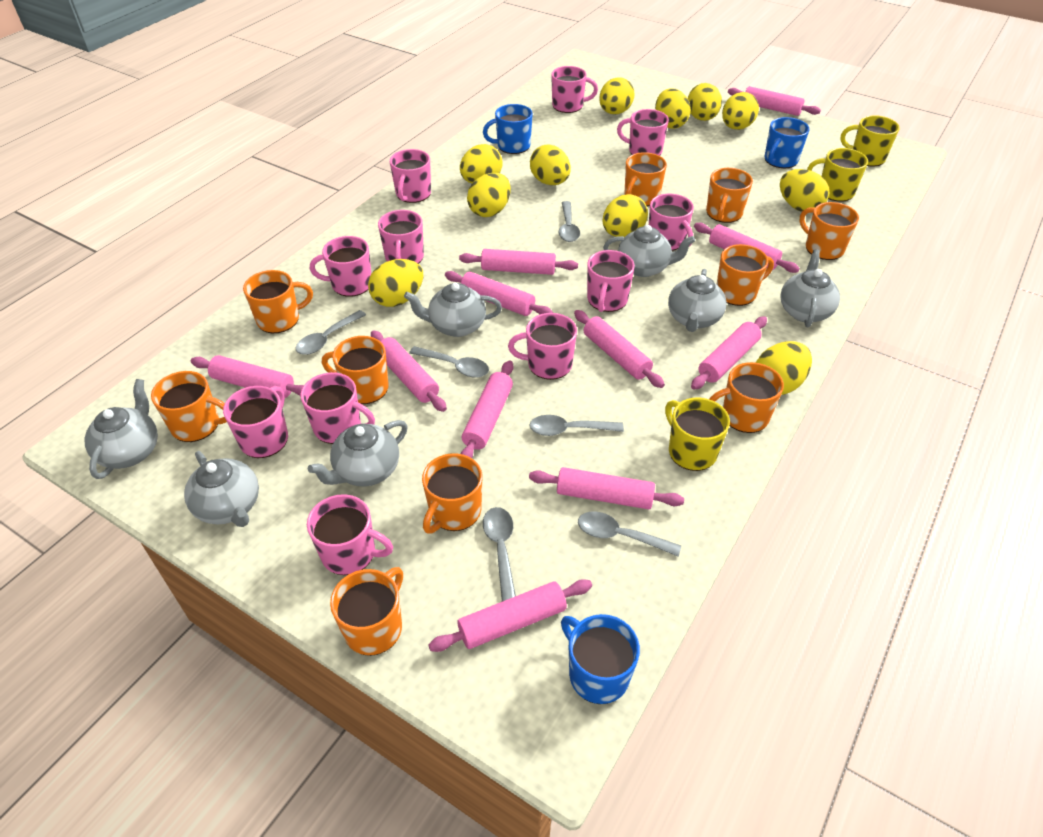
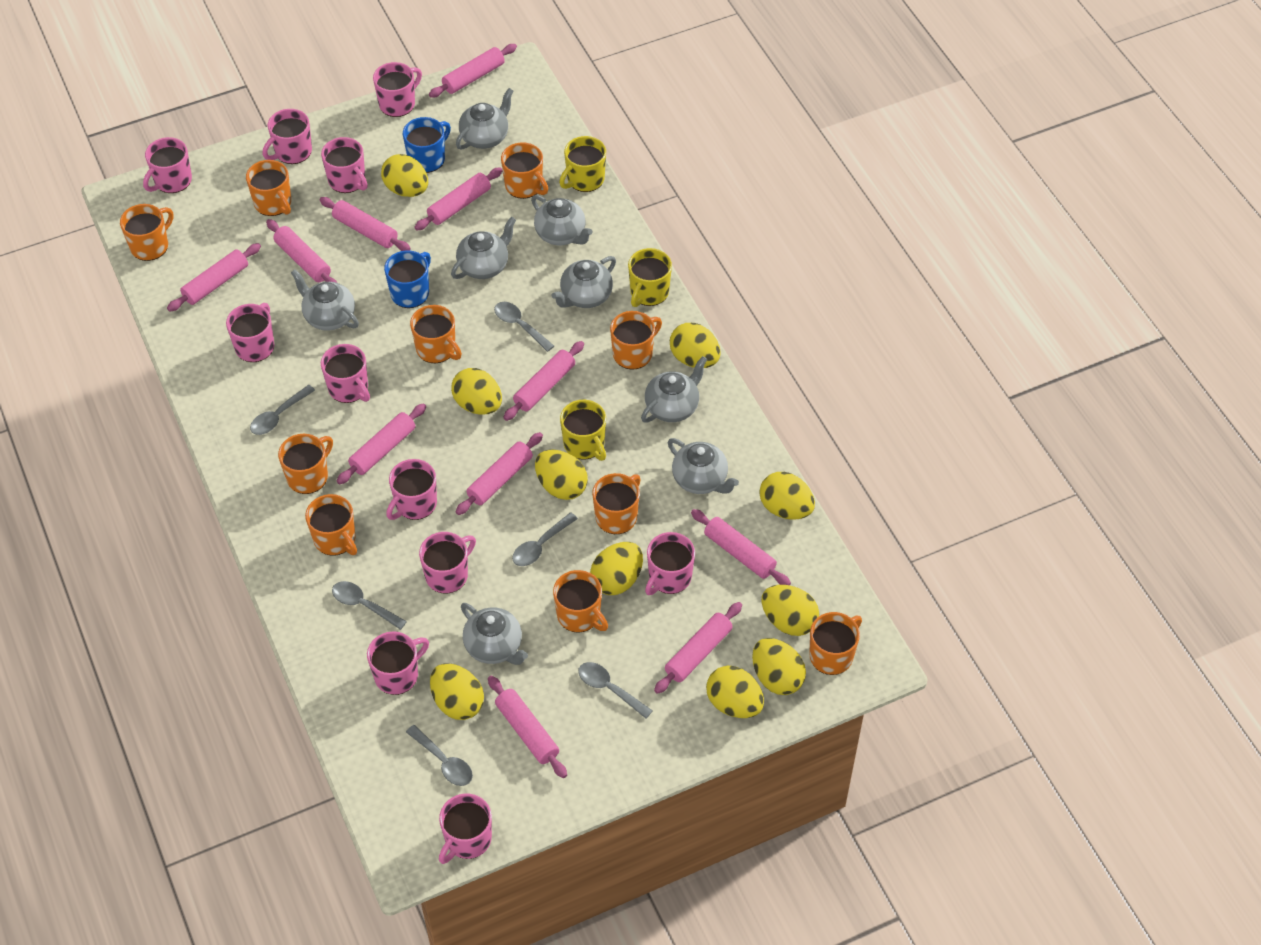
blue mug: 3 -> 2
grey teapot: 7 -> 8
yellow egg: 11 -> 10

